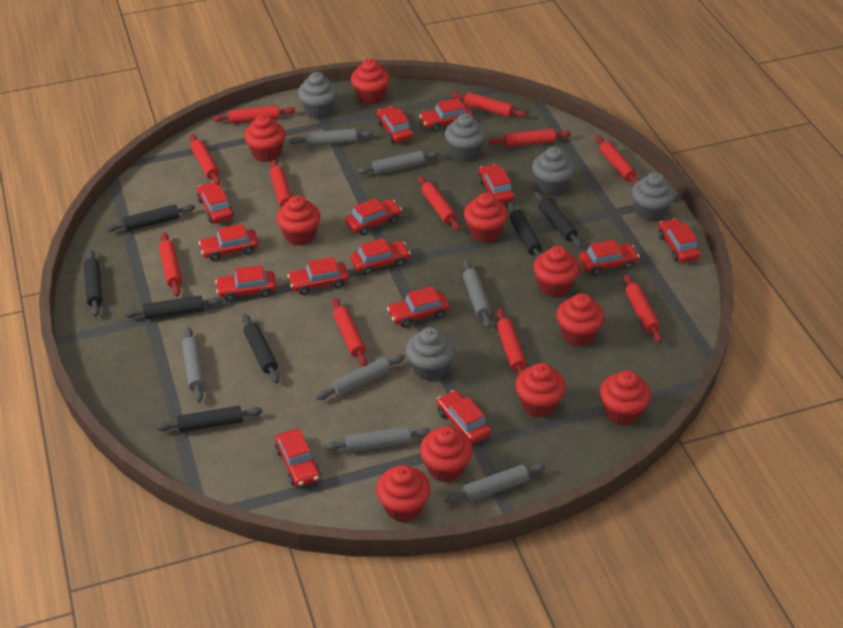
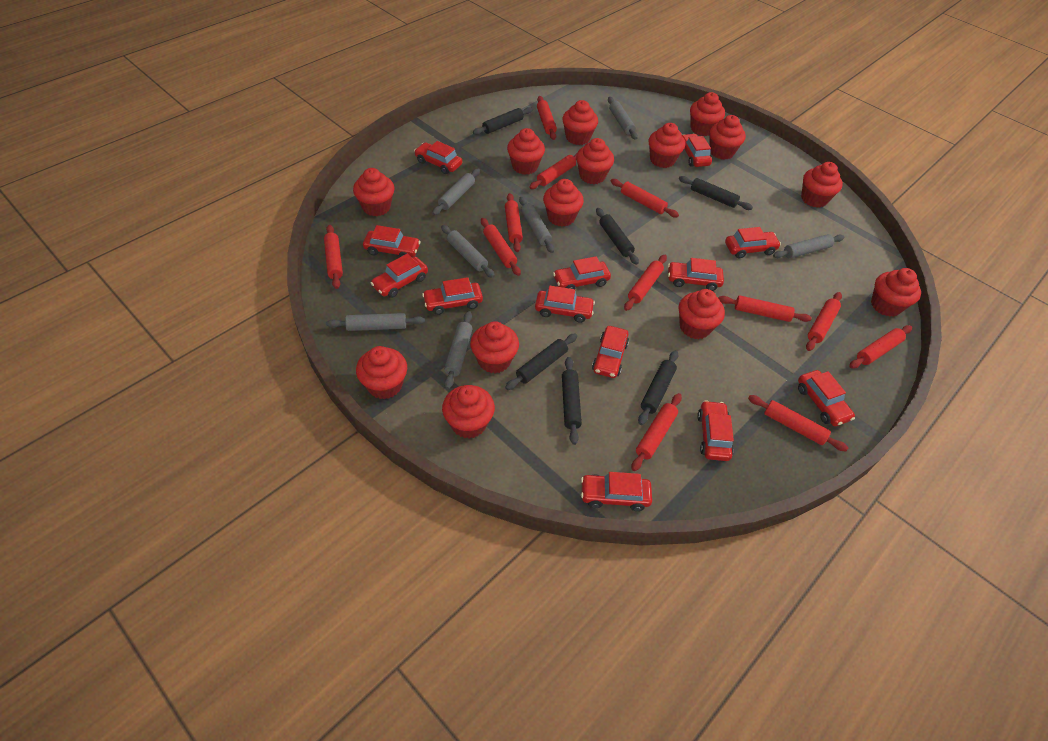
black rolling pin: 7 -> 6
grey cupcake: 5 -> 0
red car: 14 -> 13
red cupcake: 10 -> 14
red rolling pin: 11 -> 12

